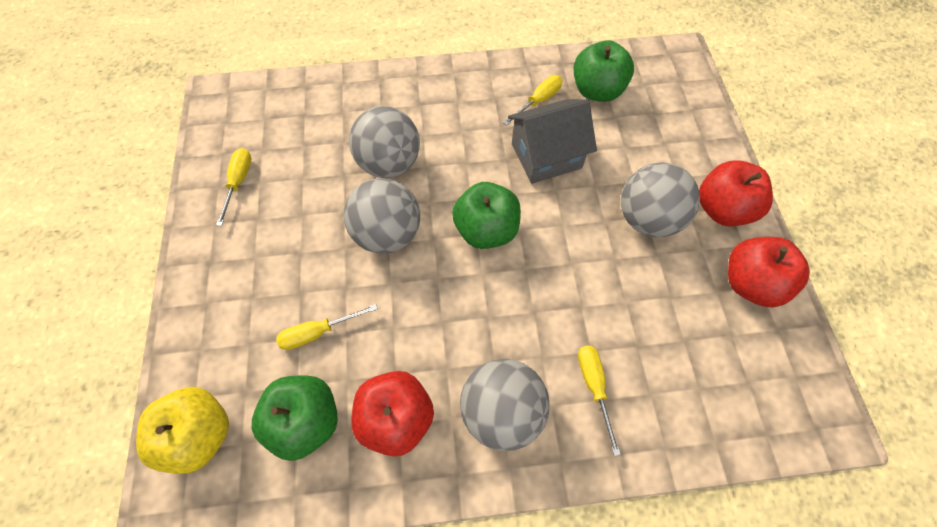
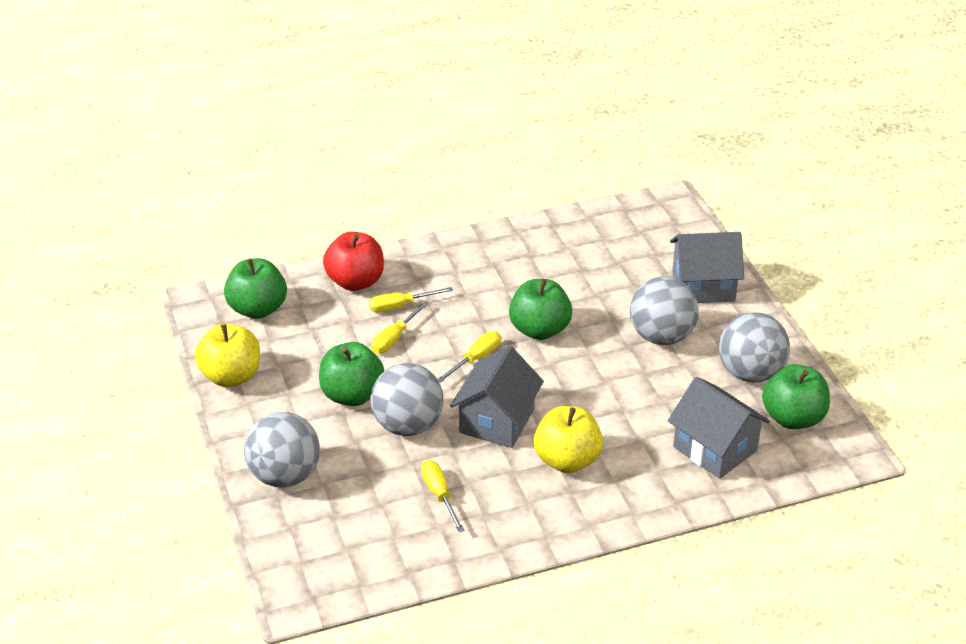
green apple: 3 -> 4
grey house: 1 -> 3
red apple: 3 -> 1
yellow apple: 1 -> 2

